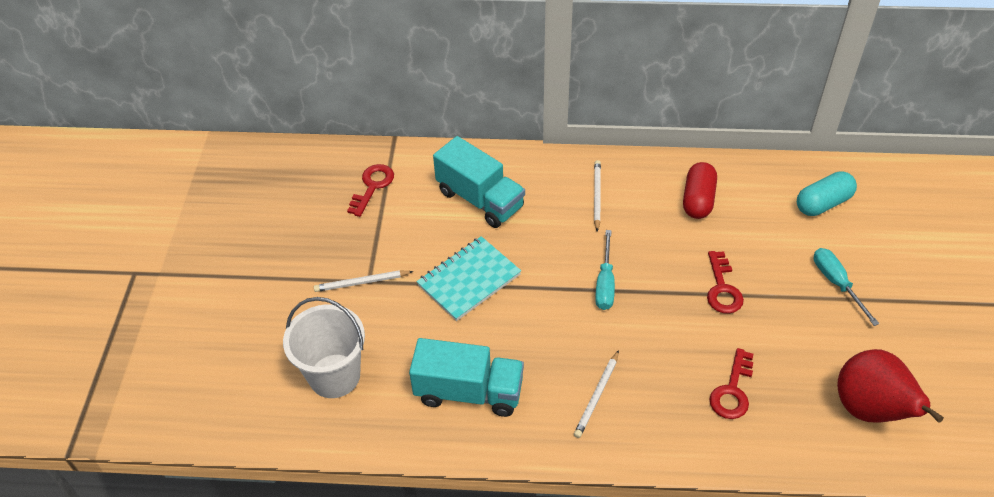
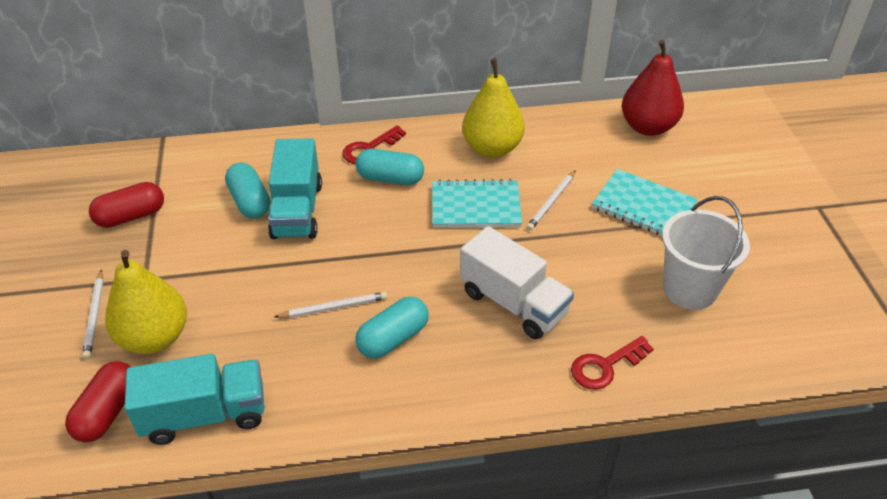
red capsule: 1 -> 2
red key: 3 -> 2
turquoise capsule: 1 -> 3
turquoise notebook: 1 -> 2
turquoise screwdriver: 2 -> 0
white truck: 0 -> 1
yellow pear: 0 -> 2

